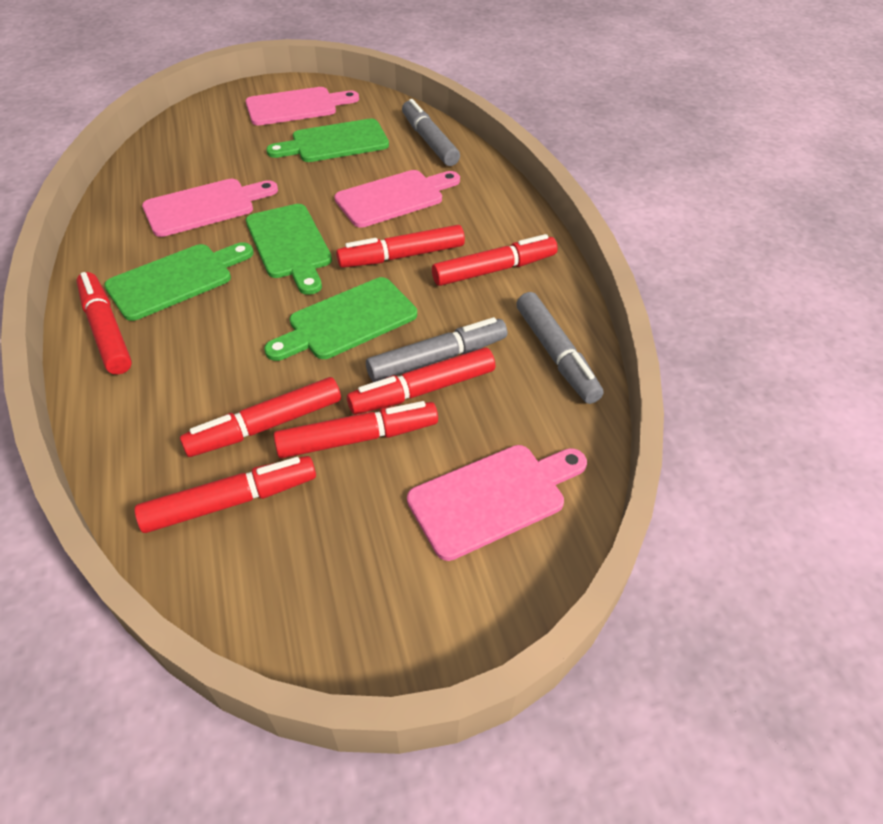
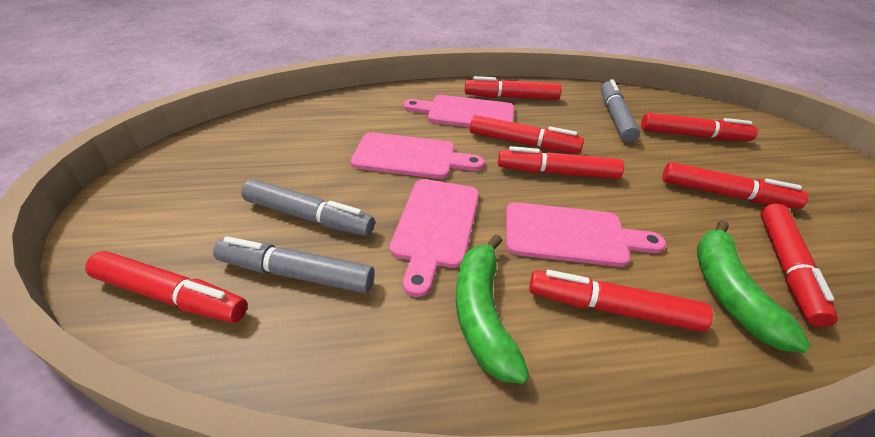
green banana: 0 -> 2
green cutting board: 4 -> 0
red marker: 7 -> 8

